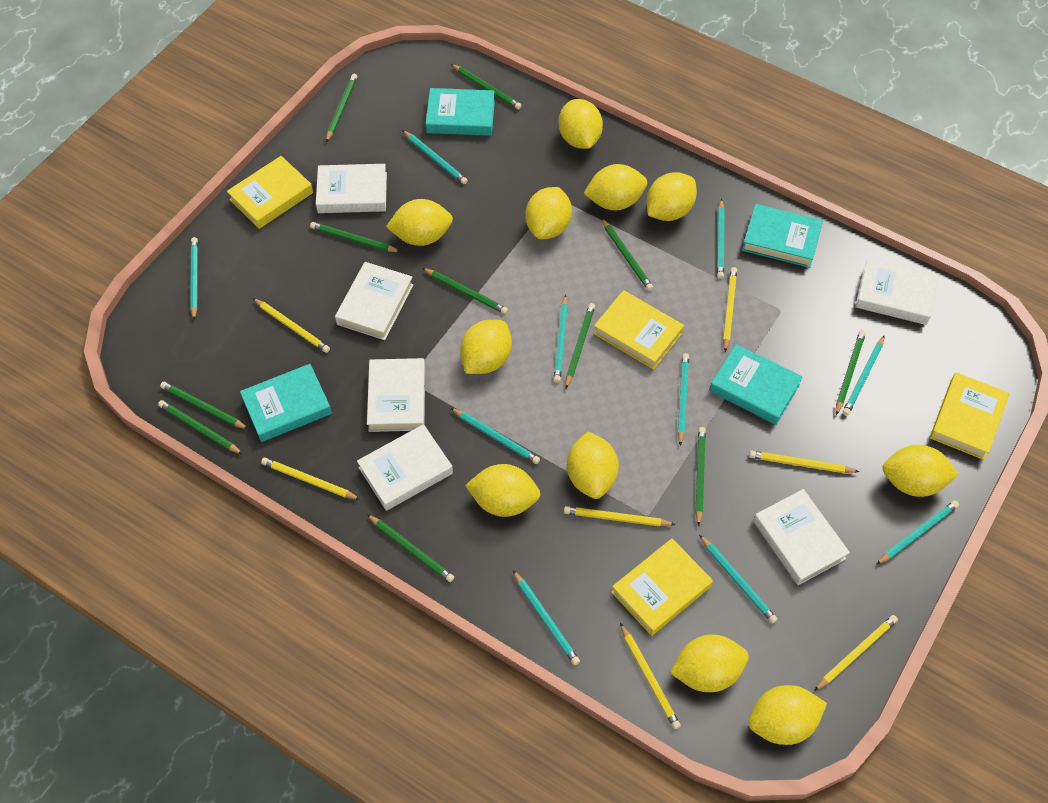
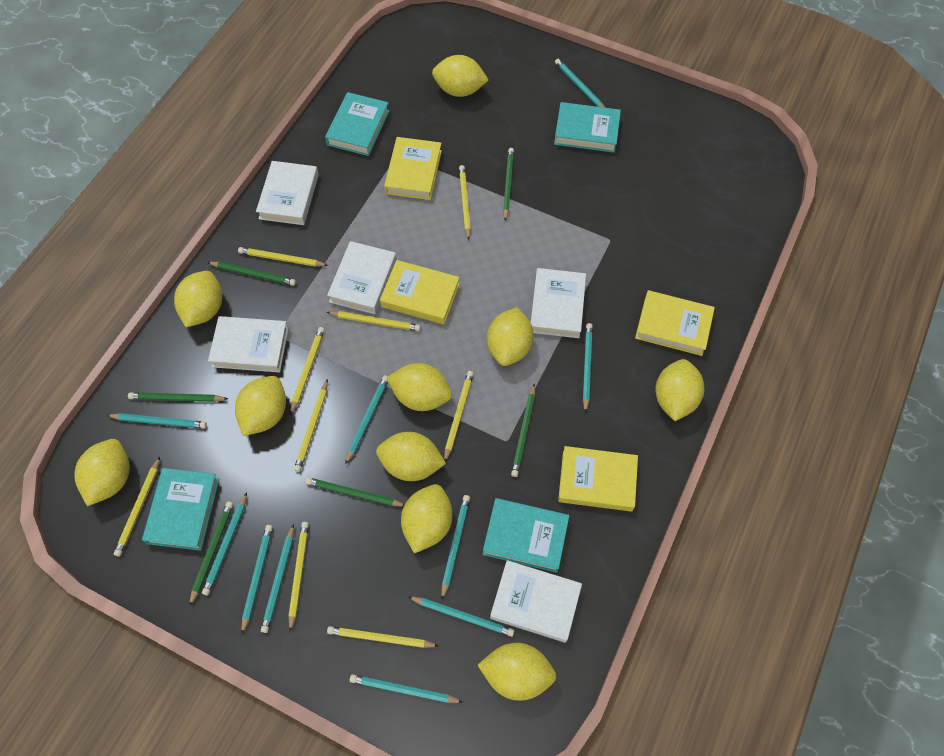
green pencil: 11 -> 6
white book: 6 -> 5
yellow lemon: 11 -> 10
yellow pencil: 7 -> 9

